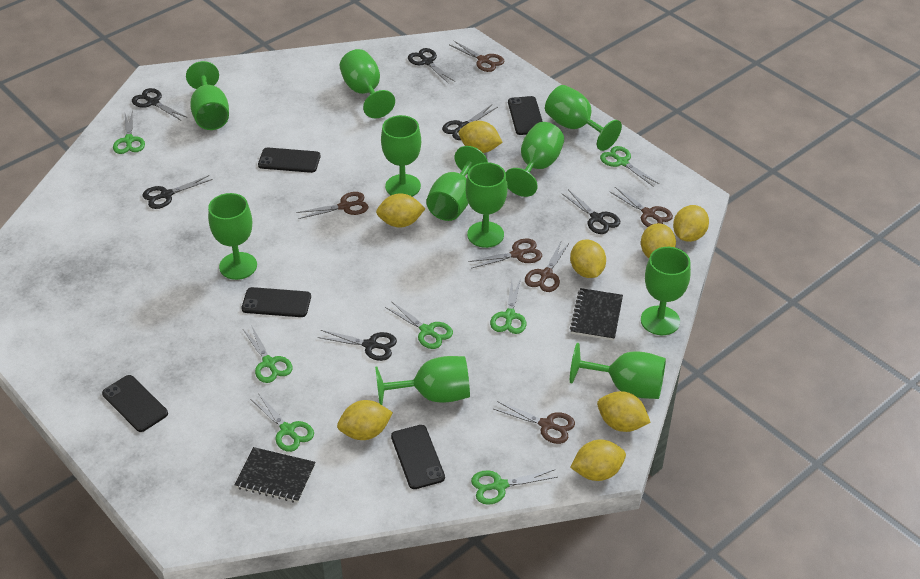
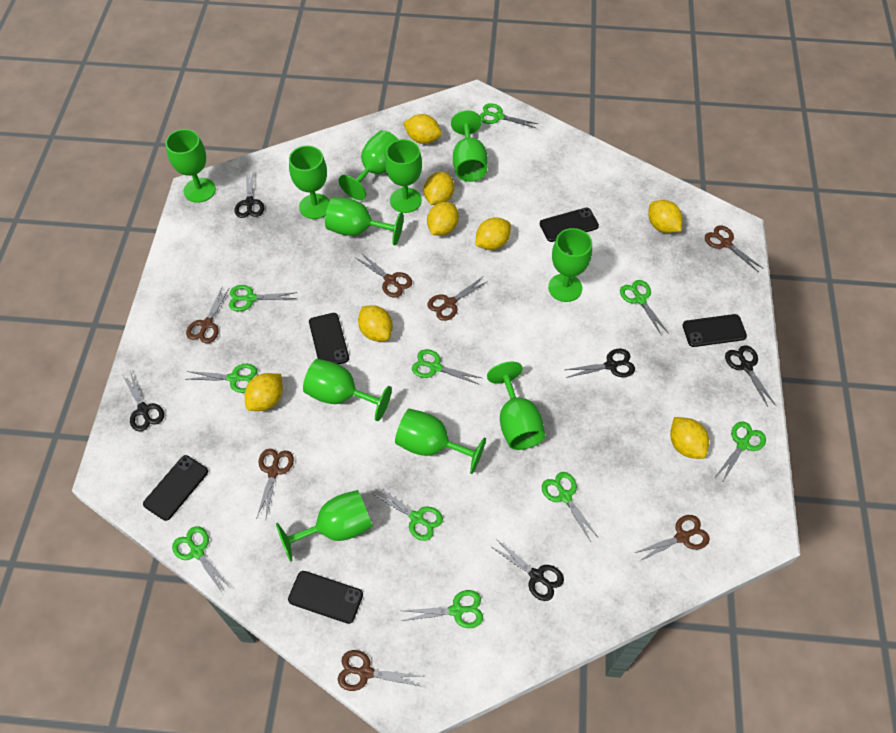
black notebook: 2 -> 0
black scissors: 6 -> 5
brown scissors: 6 -> 7
green scissors: 7 -> 10

